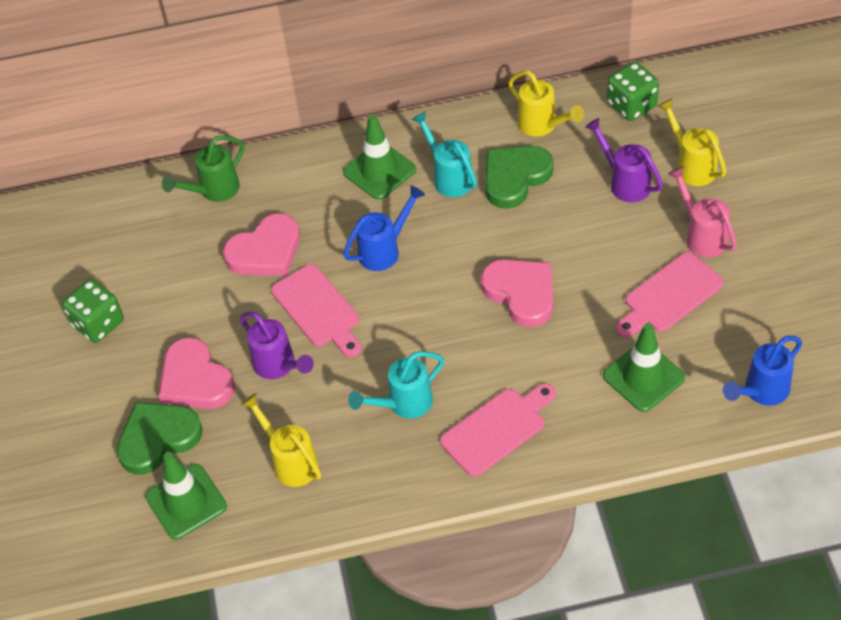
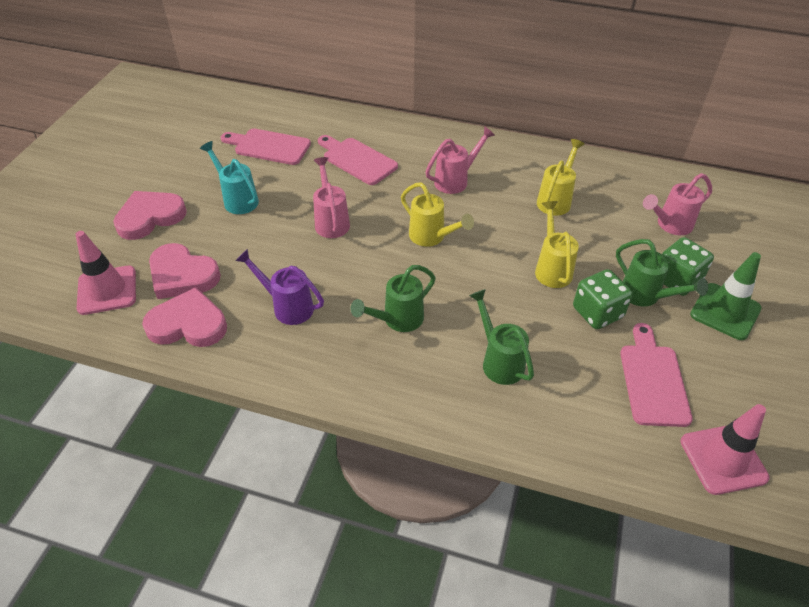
blue watering can: 2 -> 0
green heart: 2 -> 0
green traffic cone: 3 -> 1
green watering can: 1 -> 3
pink traffic cone: 0 -> 2
pink watering can: 1 -> 3
purple watering can: 2 -> 1
turquoise watering can: 2 -> 1

